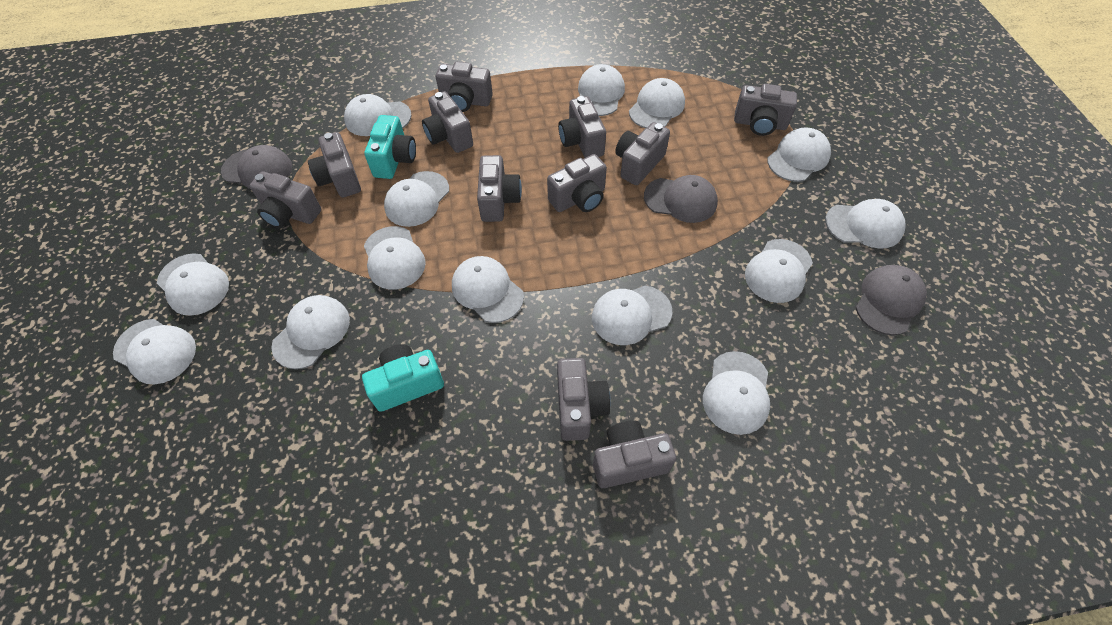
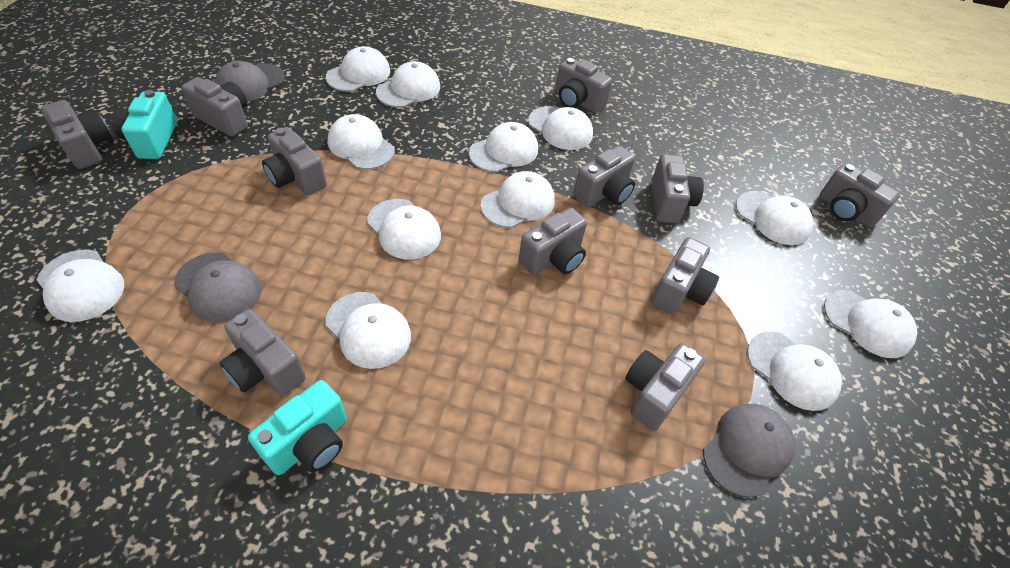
white cap: 14 -> 12

